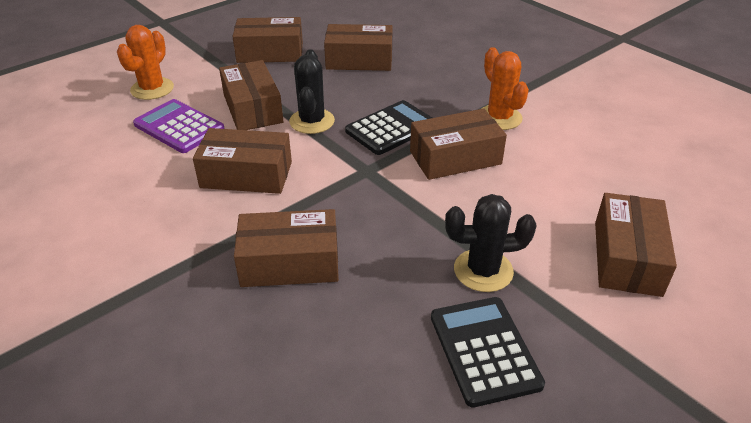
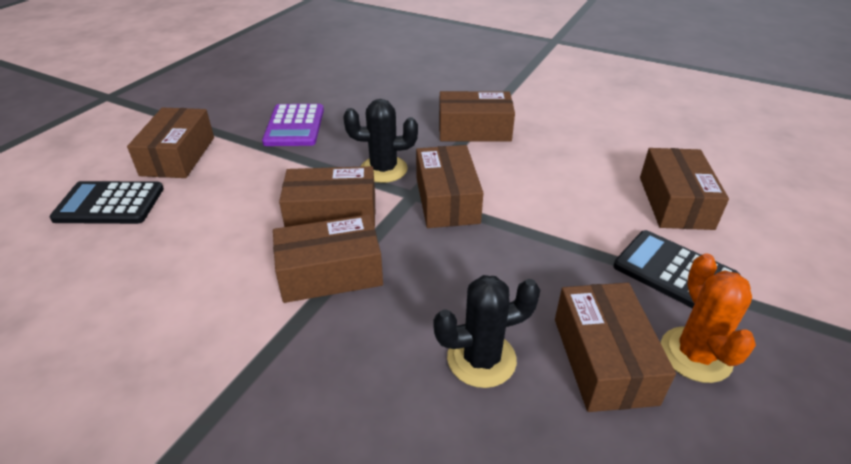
orange cactus: 2 -> 1

